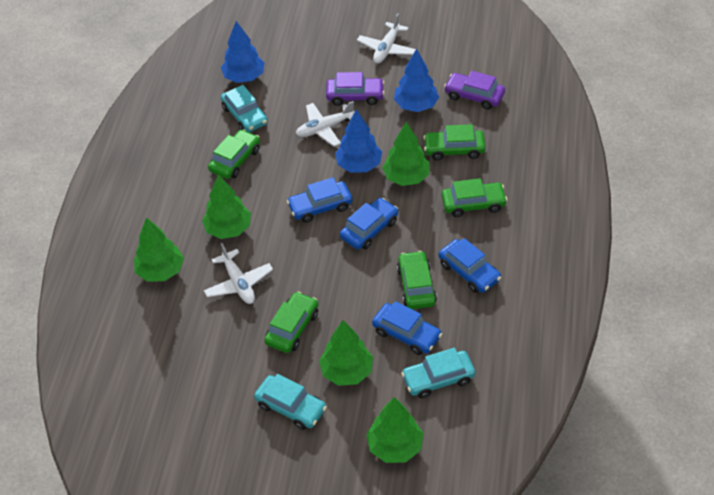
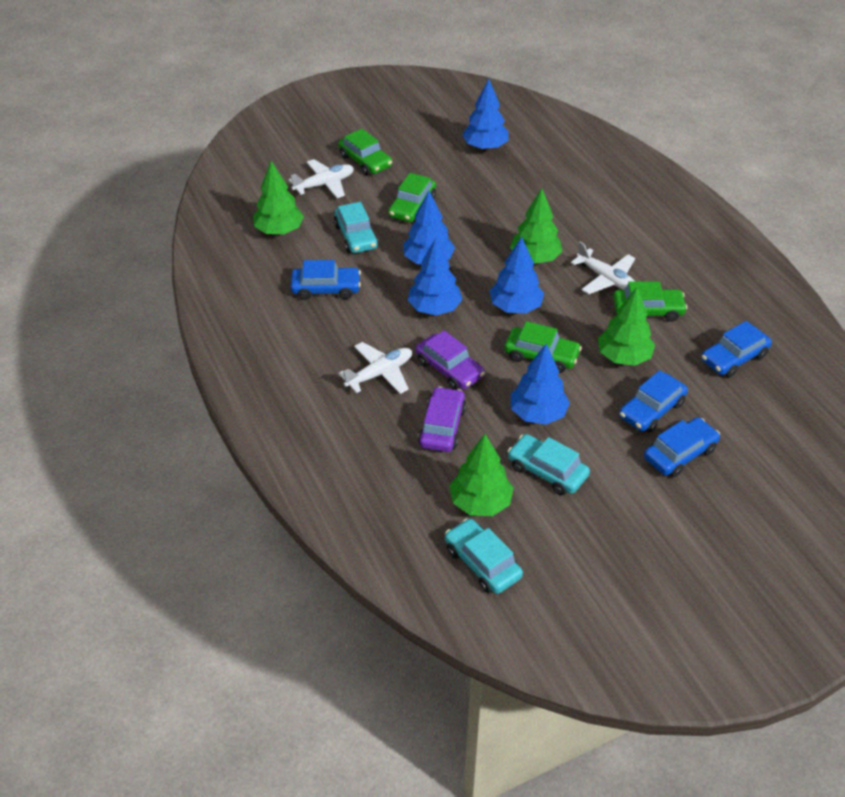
blue tree: 3 -> 5
green car: 5 -> 4
green tree: 5 -> 4

